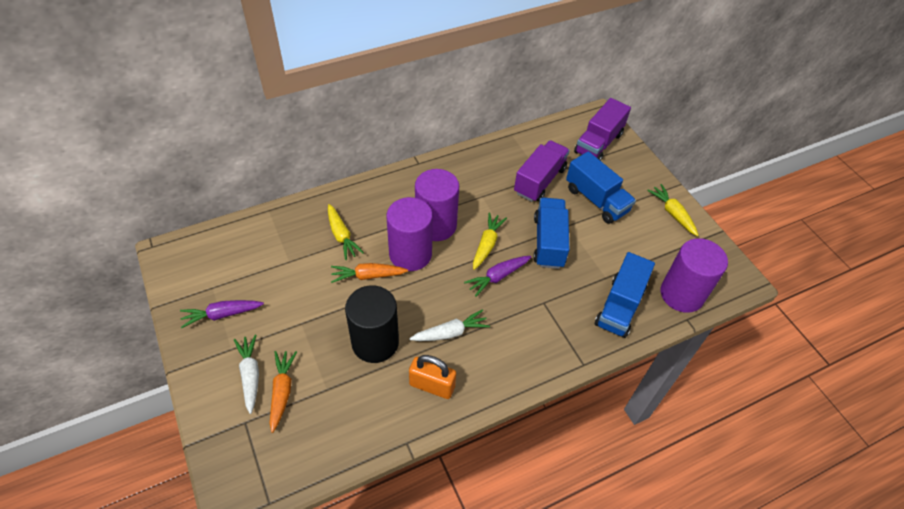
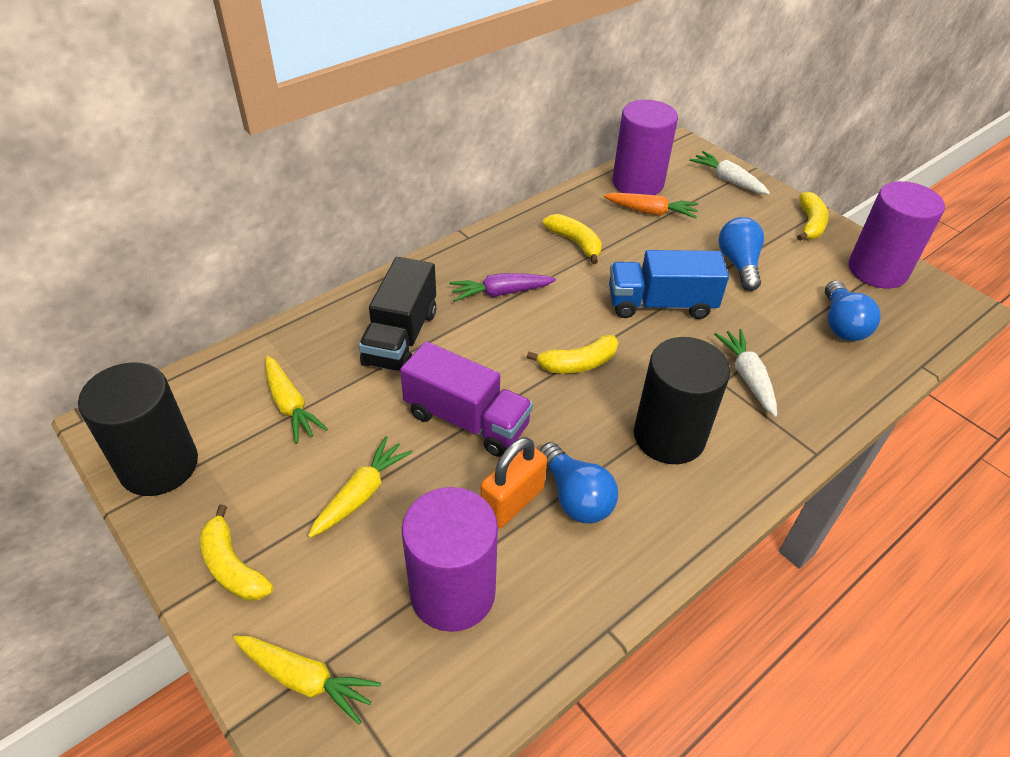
black cylinder: 1 -> 2
black truck: 0 -> 1
blue light bulb: 0 -> 3
blue truck: 3 -> 1
orange carrot: 2 -> 1
purple carrot: 2 -> 1
purple truck: 2 -> 1
yellow banana: 0 -> 4

